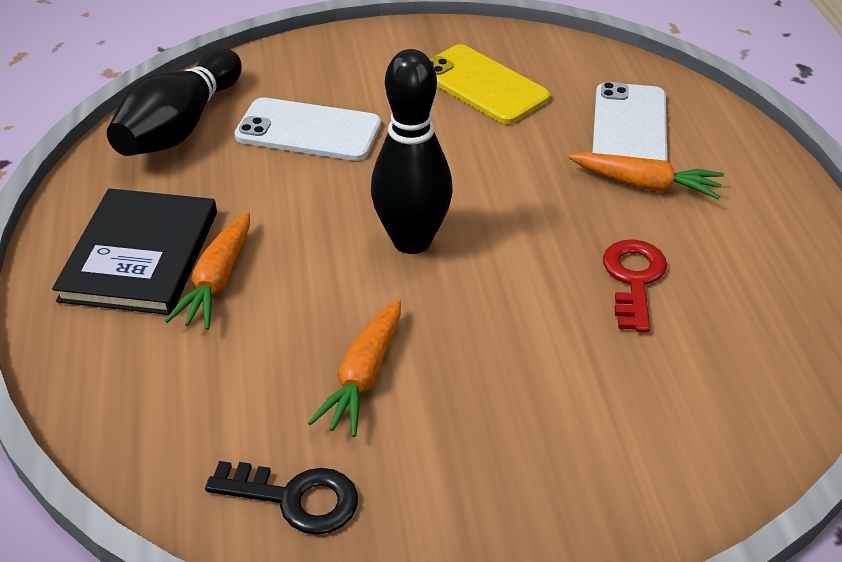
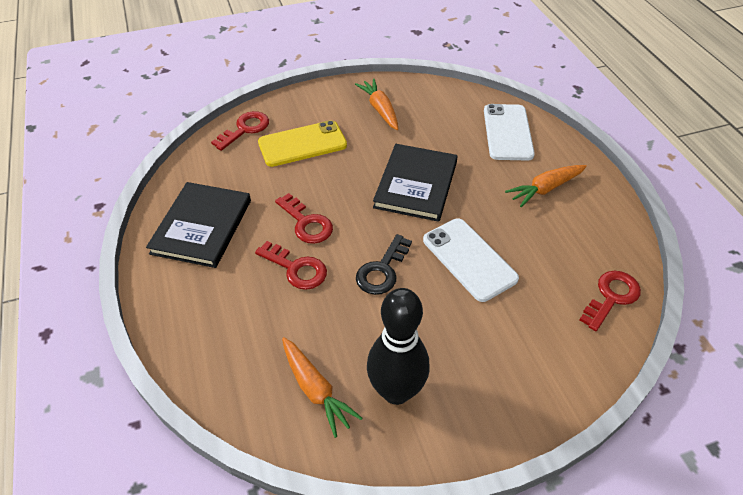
black book: 1 -> 2
black bowling pin: 2 -> 1
red key: 1 -> 4

